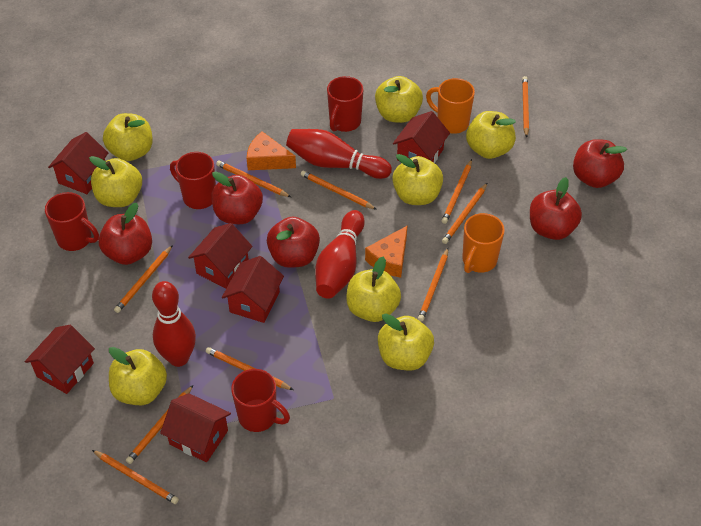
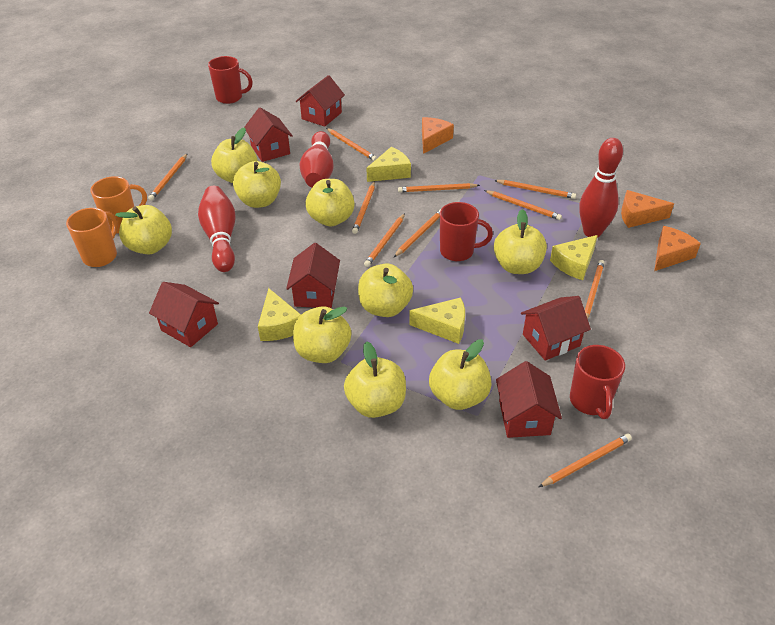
orange cheese: 2 -> 3
red apple: 5 -> 0
red mug: 4 -> 3
yellow apple: 8 -> 9
yellow cheese: 0 -> 4

